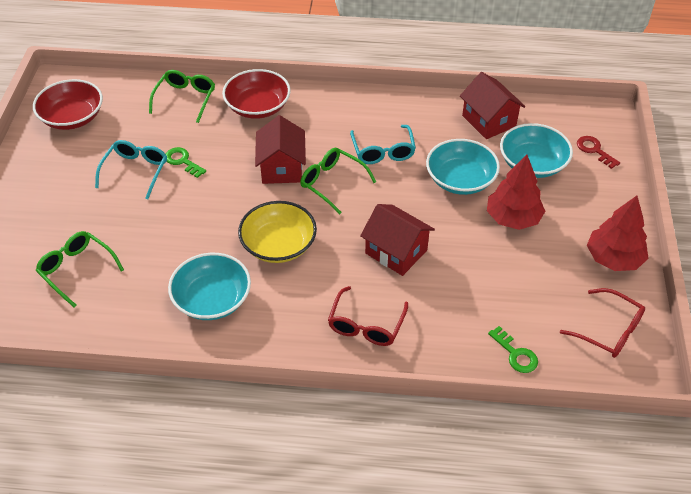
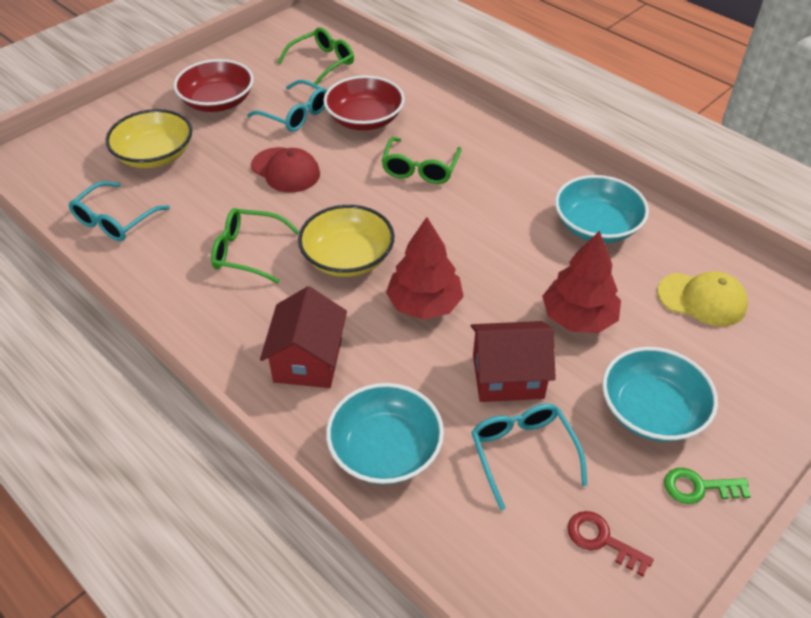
green key: 2 -> 1
red cap: 0 -> 1
red glasses: 2 -> 0
red house: 3 -> 2
turquoise glasses: 2 -> 3
yellow bowl: 1 -> 2
yellow cap: 0 -> 1

